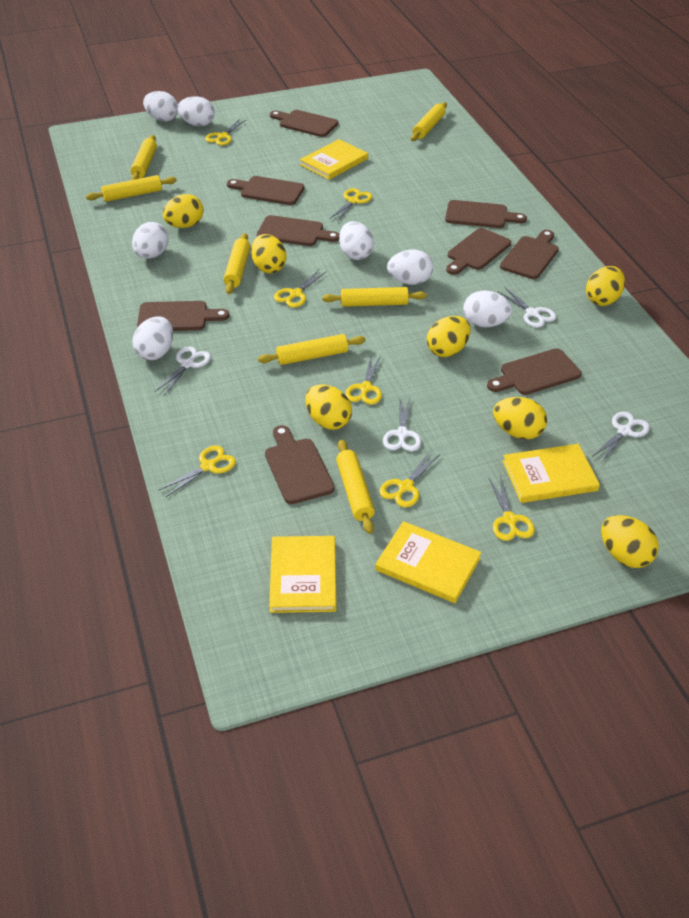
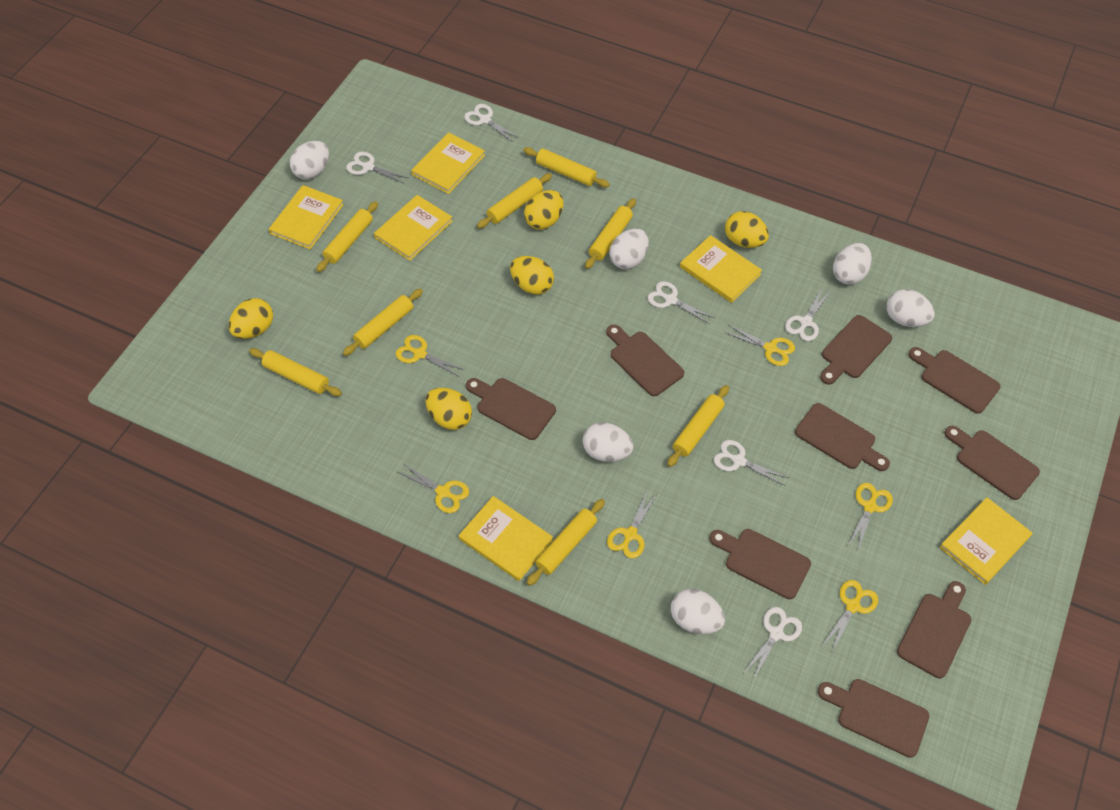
white egg: 7 -> 6
white scissors: 4 -> 6
yellow book: 4 -> 6
yellow egg: 7 -> 5
yellow rolling pin: 7 -> 8
yellow scissors: 7 -> 6

